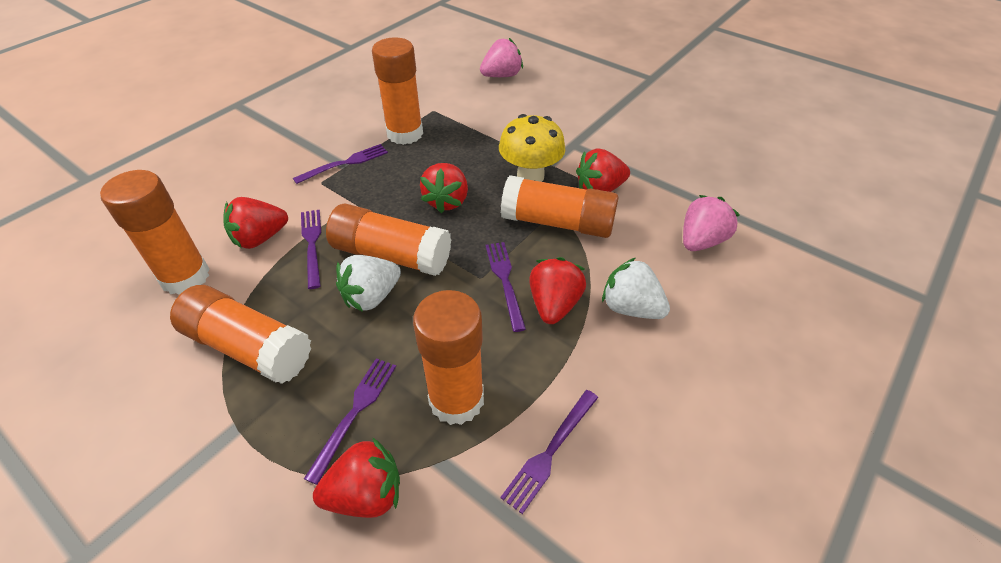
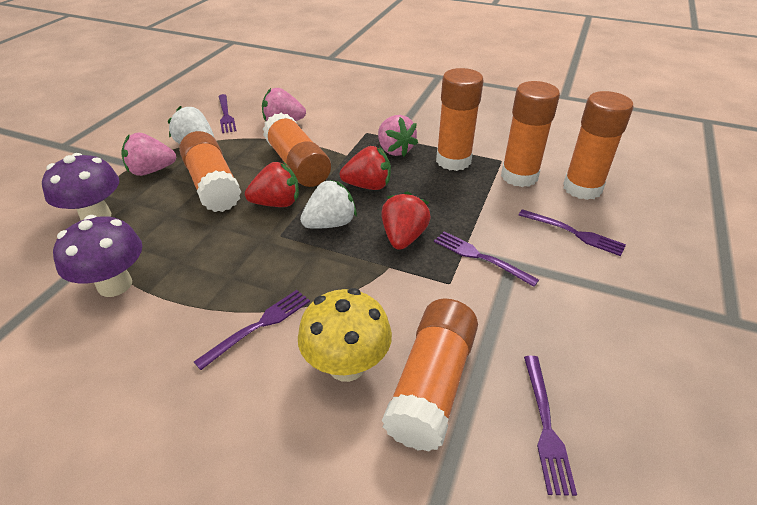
pink strawberry: 2 -> 3
purple mushroom: 0 -> 2
red strawberry: 5 -> 3

